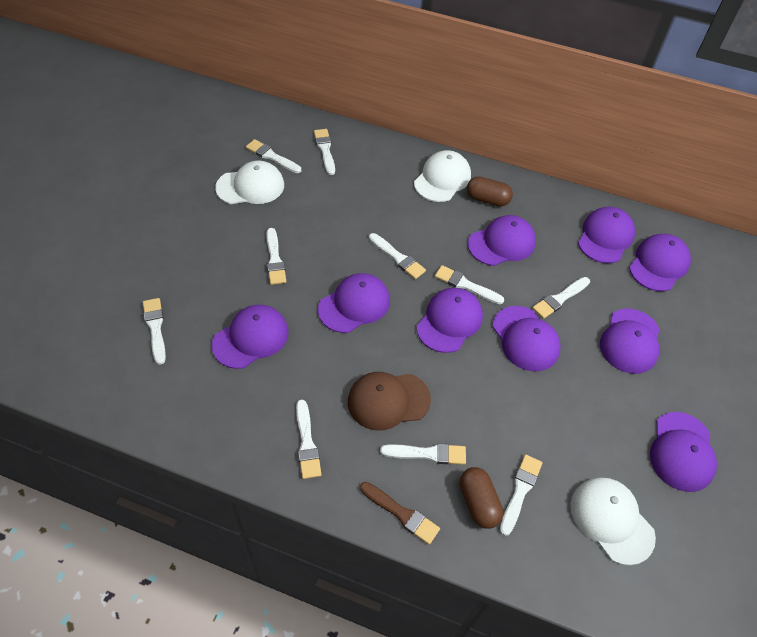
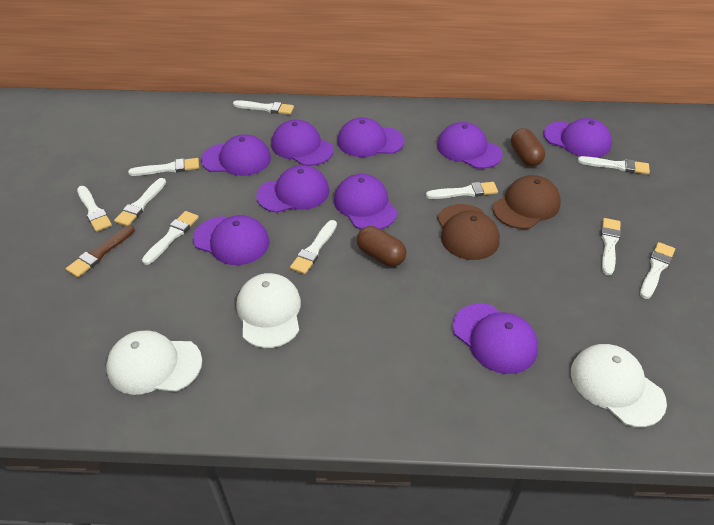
brown cap: 1 -> 2

